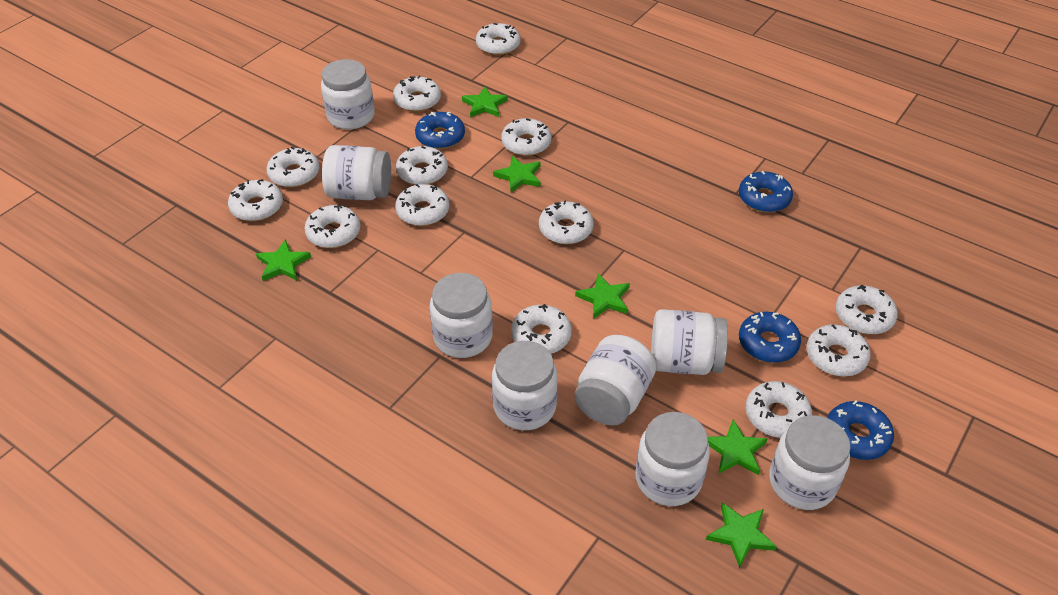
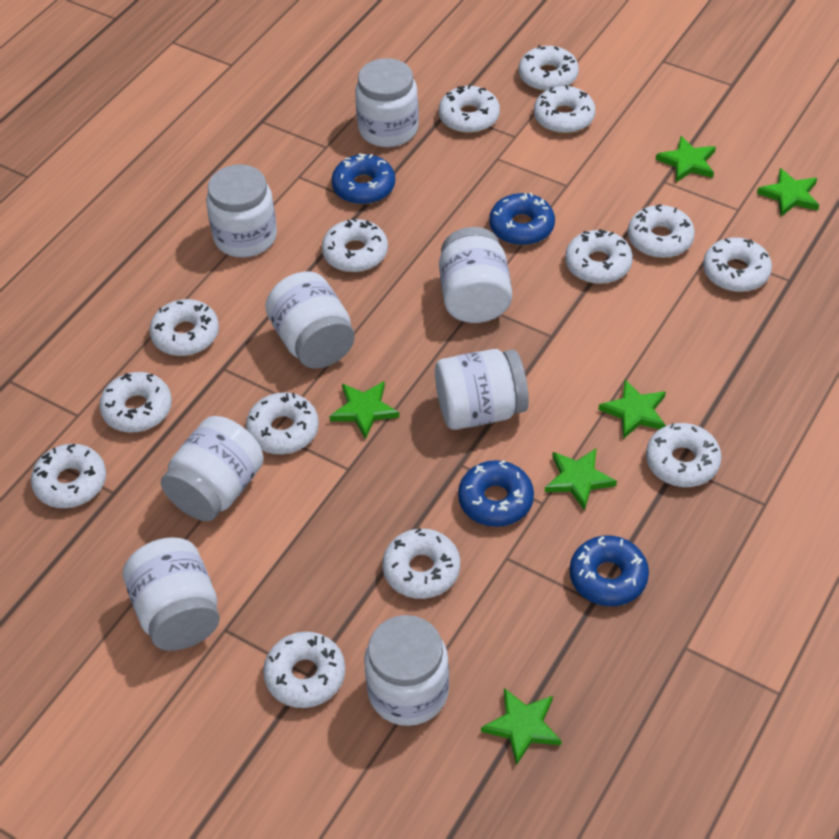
white donut: 13 -> 14

